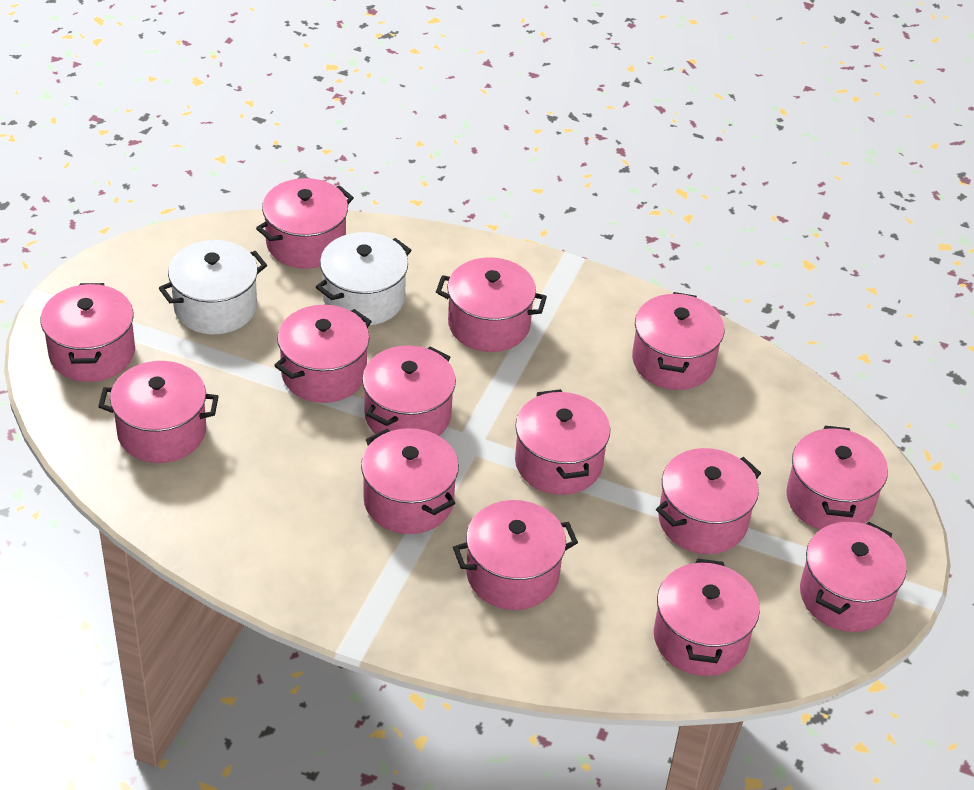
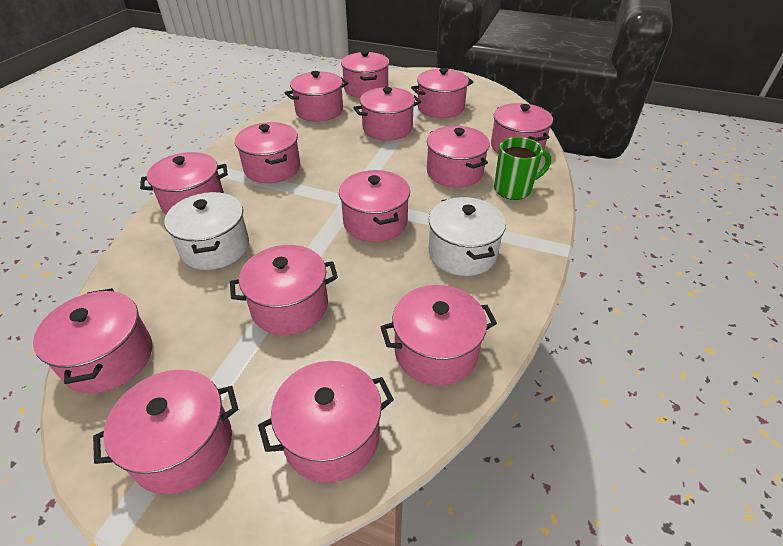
green mug: 0 -> 1

